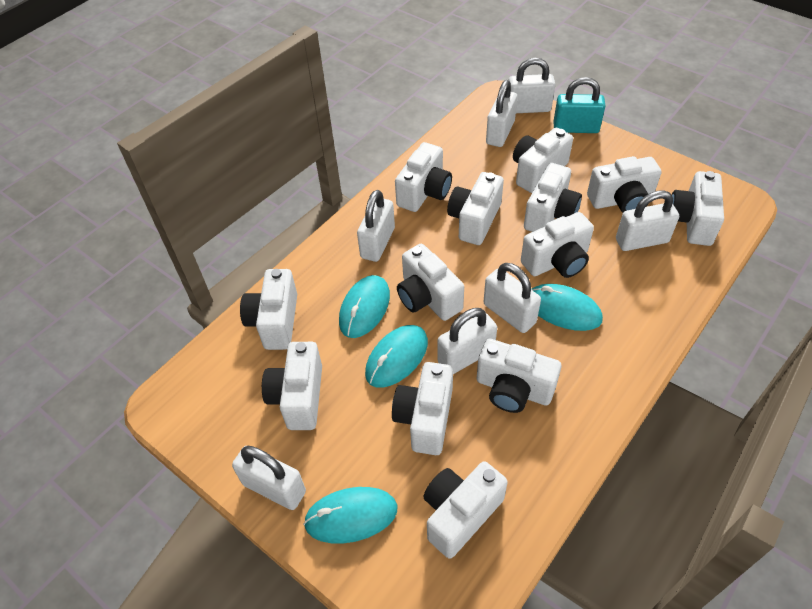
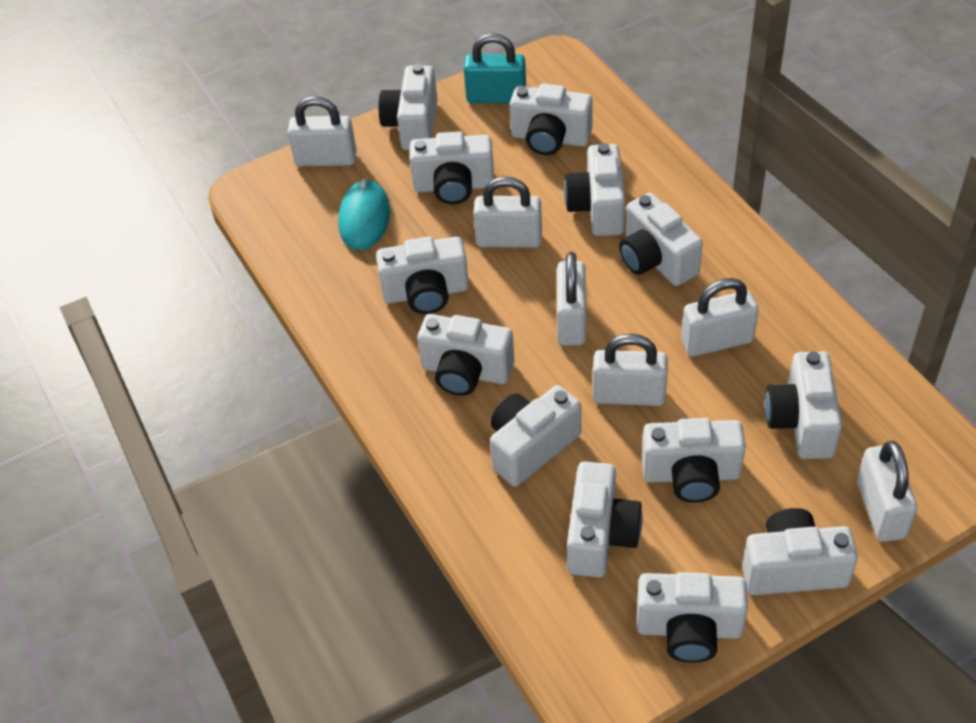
turquoise mouse: 4 -> 1
white padlock: 7 -> 6

